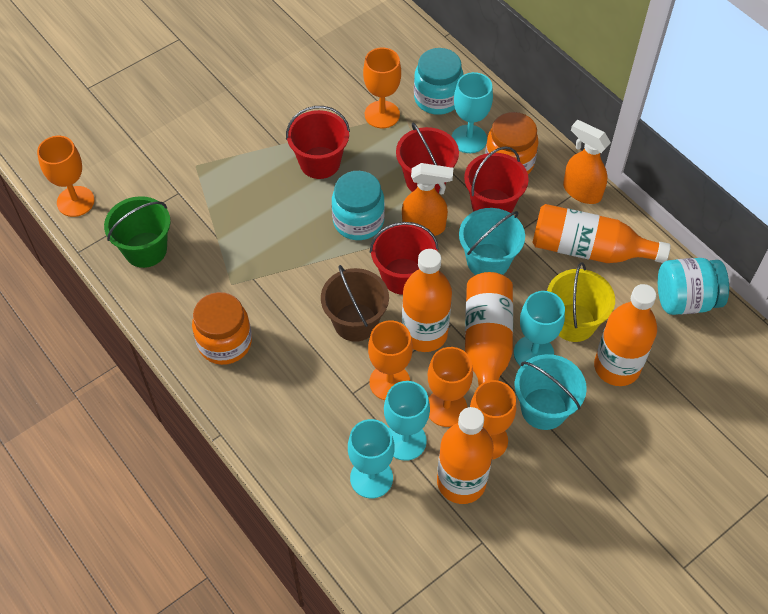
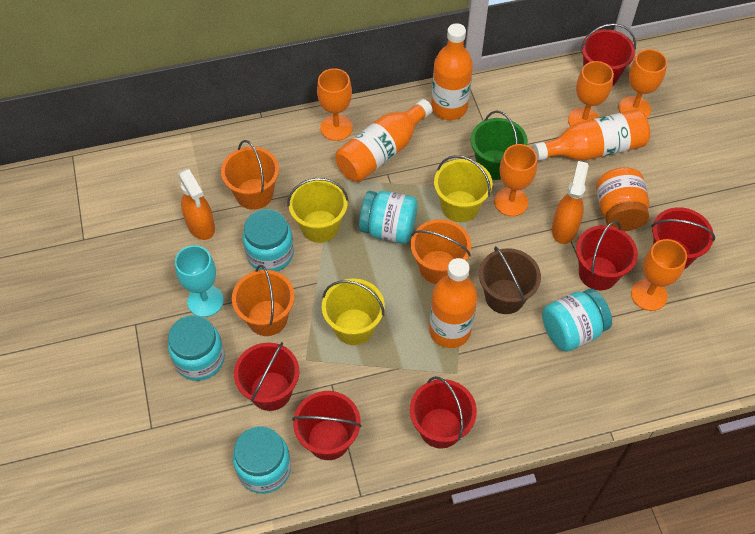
orange bottle: 5 -> 4
orange bucket: 0 -> 3
orange jar: 2 -> 1
red bucket: 4 -> 6
turquoise bucket: 2 -> 0
turquoise goblet: 4 -> 1
turquoise jar: 3 -> 5
yellow bucket: 1 -> 3

